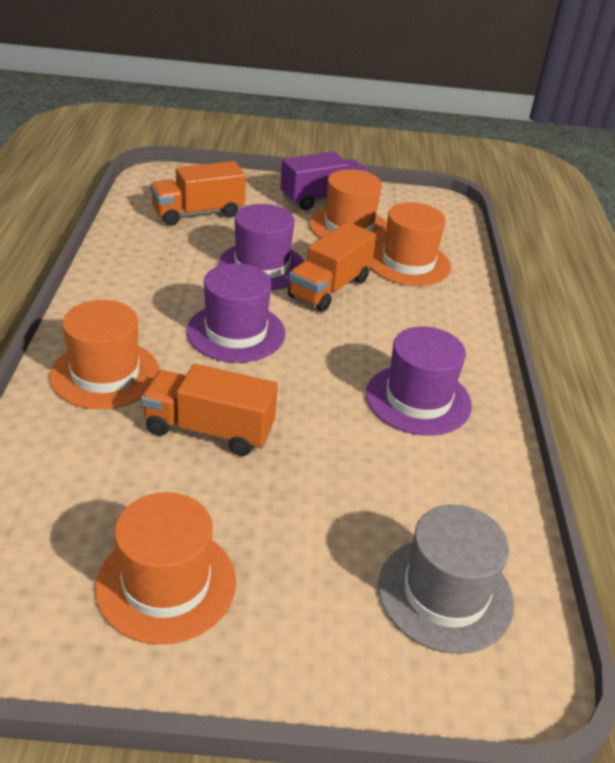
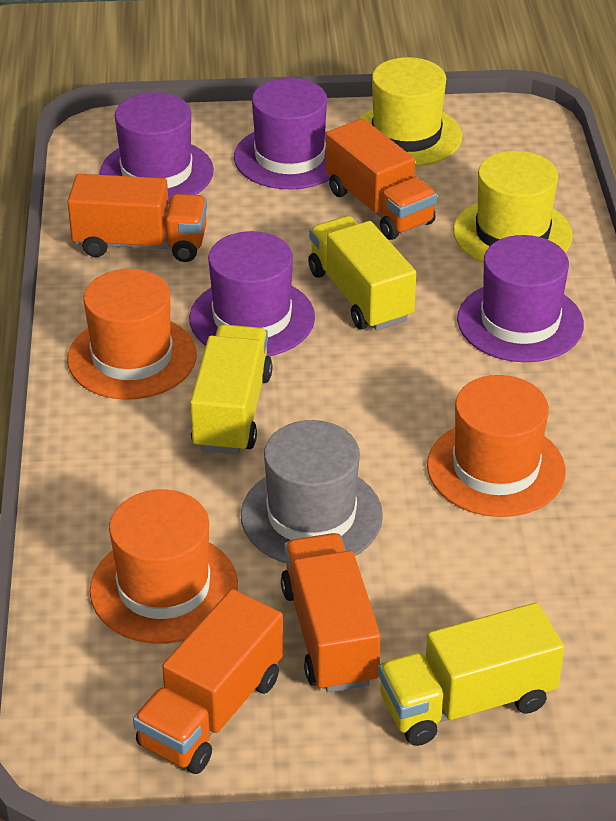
orange hat: 4 -> 3
orange truck: 3 -> 4
purple hat: 3 -> 4
purple truck: 1 -> 0
yellow hat: 0 -> 2
yellow truck: 0 -> 3

